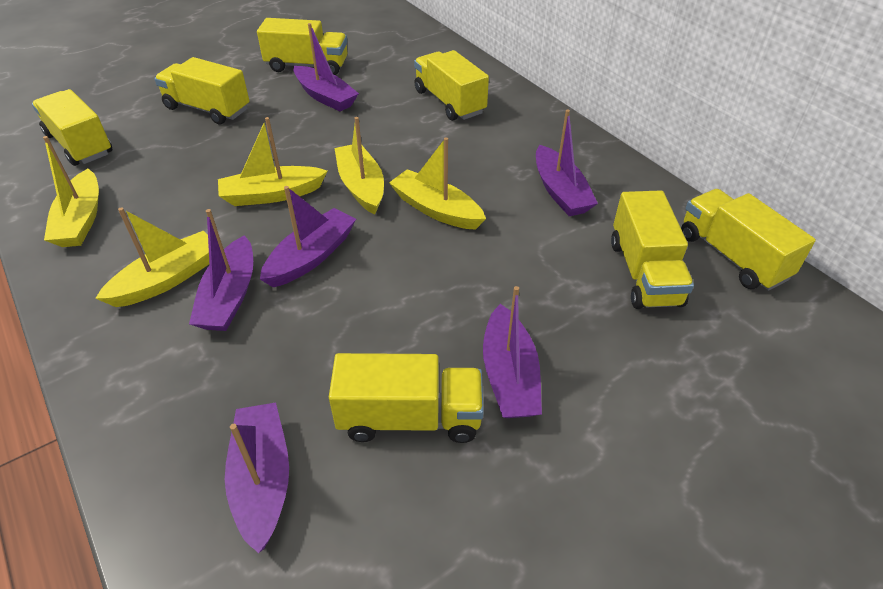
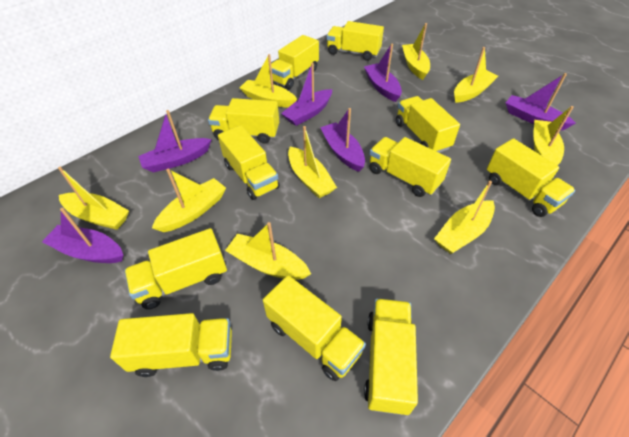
yellow boat: 5 -> 9
yellow truck: 7 -> 11

